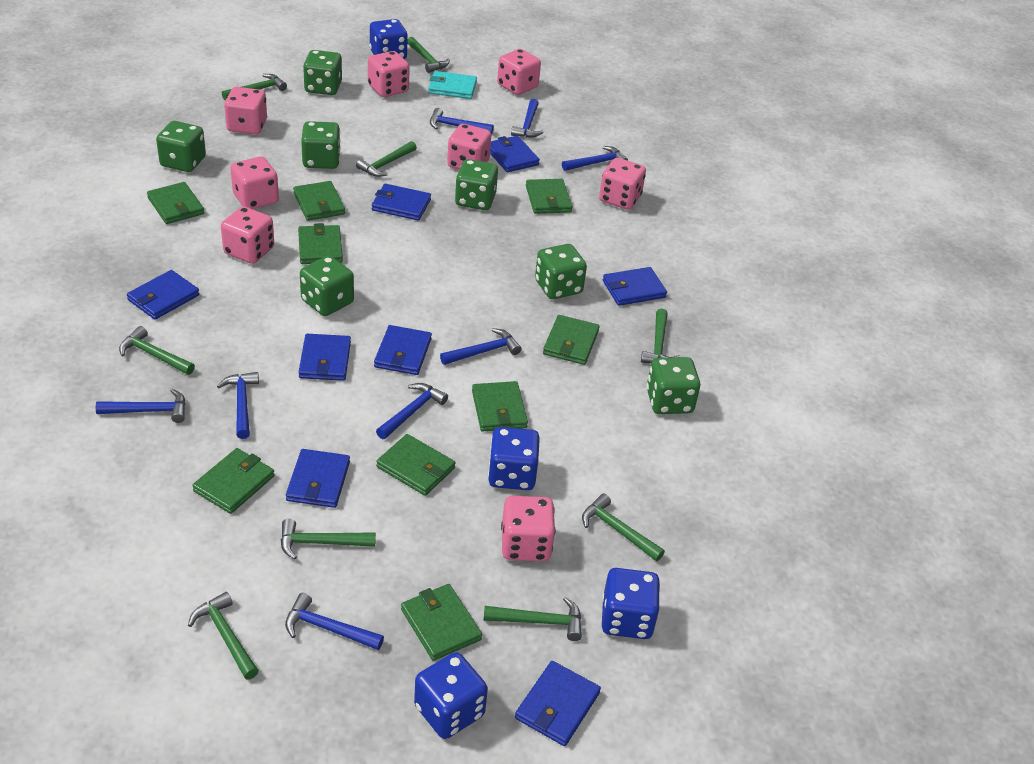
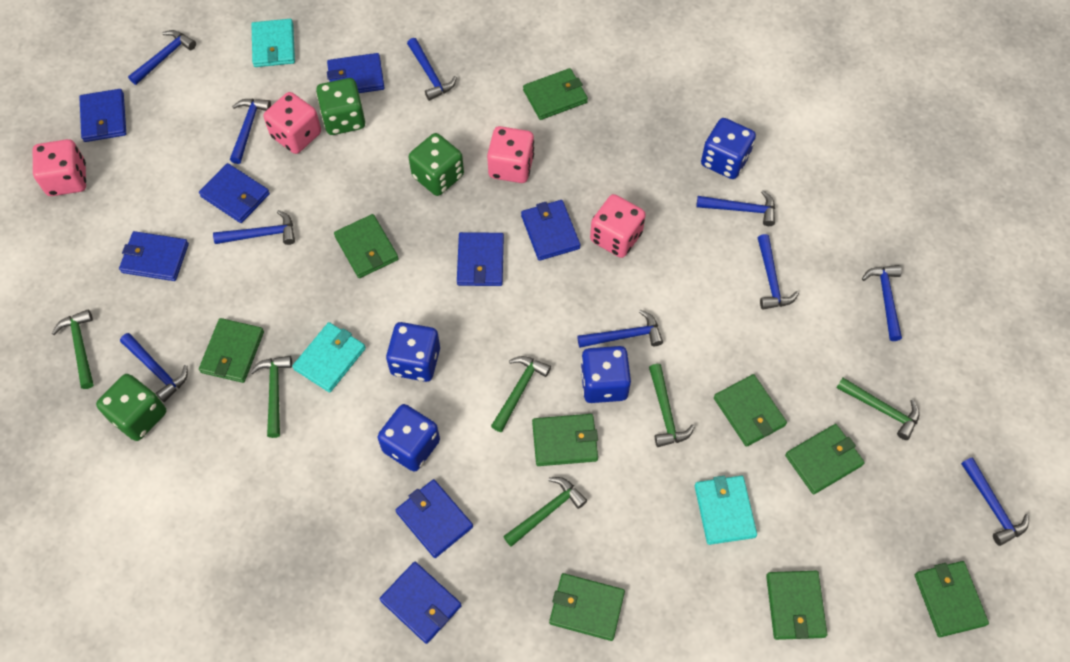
blue hammer: 8 -> 10
green dice: 7 -> 3
green hammer: 9 -> 6
pink dice: 8 -> 4
turquoise wallet: 1 -> 3

